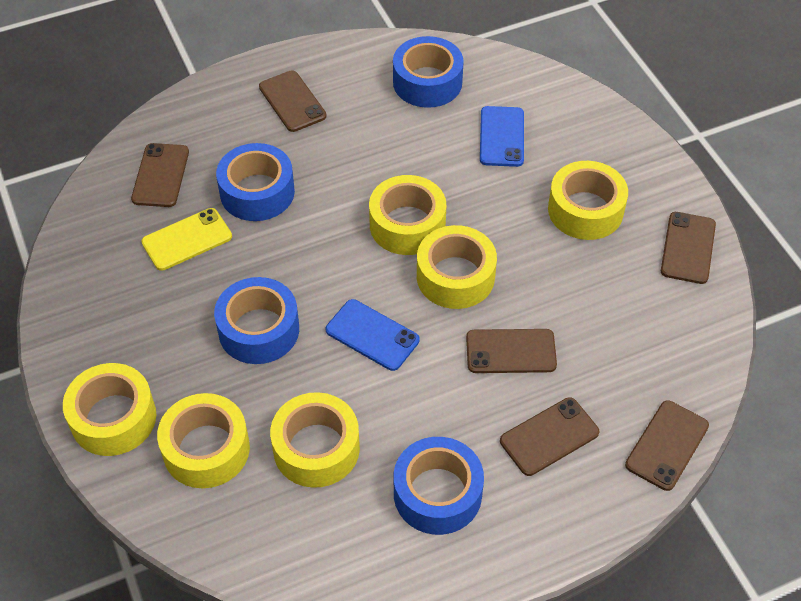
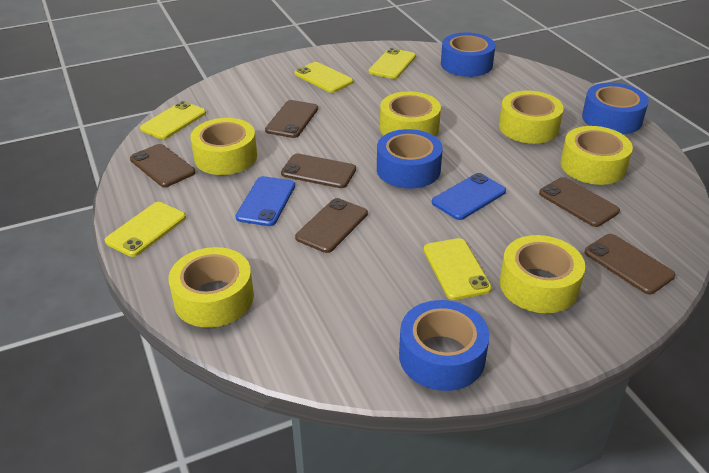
yellow phone: 1 -> 5

